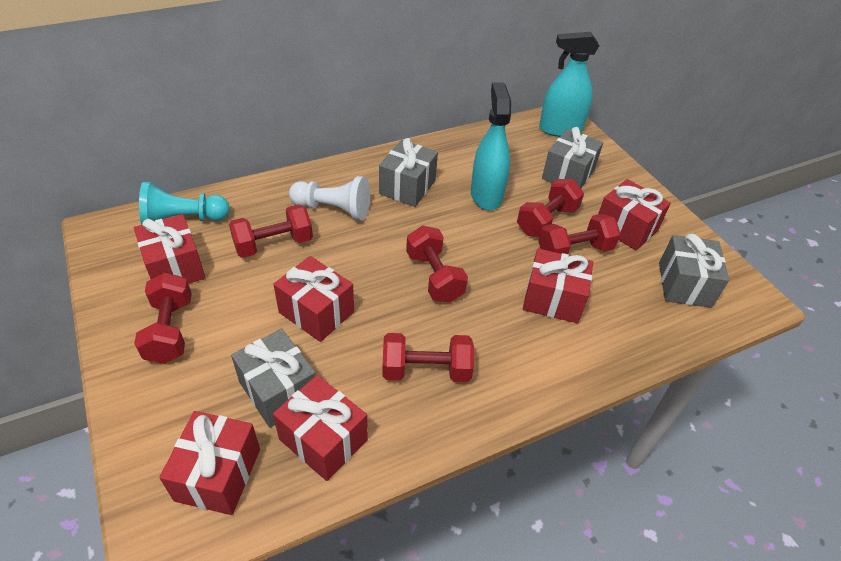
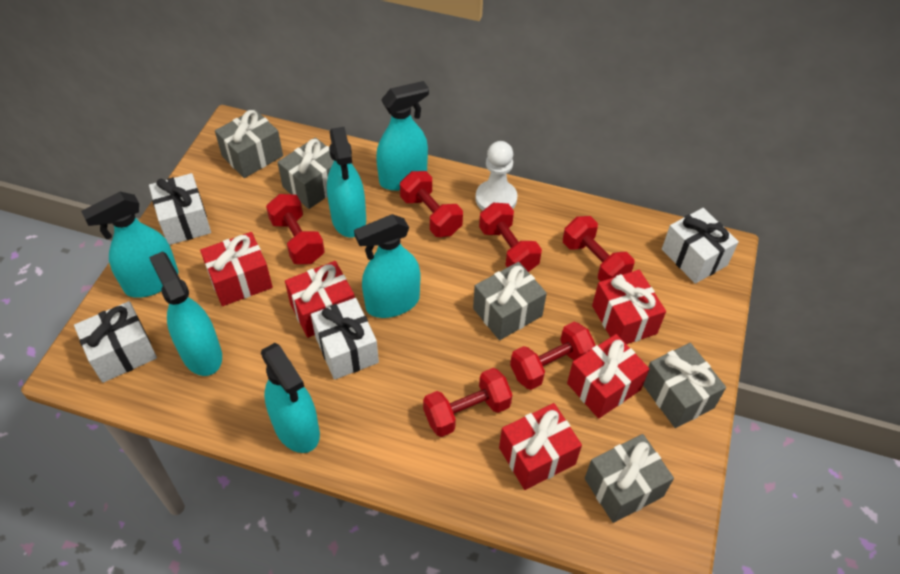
grey gift: 4 -> 5
red gift: 6 -> 5
turquoise pawn: 1 -> 0
turquoise spray bottle: 2 -> 6
white gift: 0 -> 4

